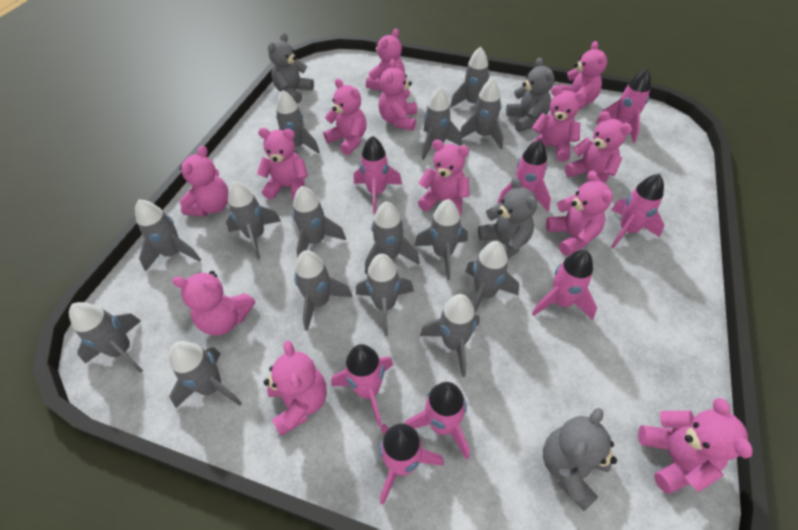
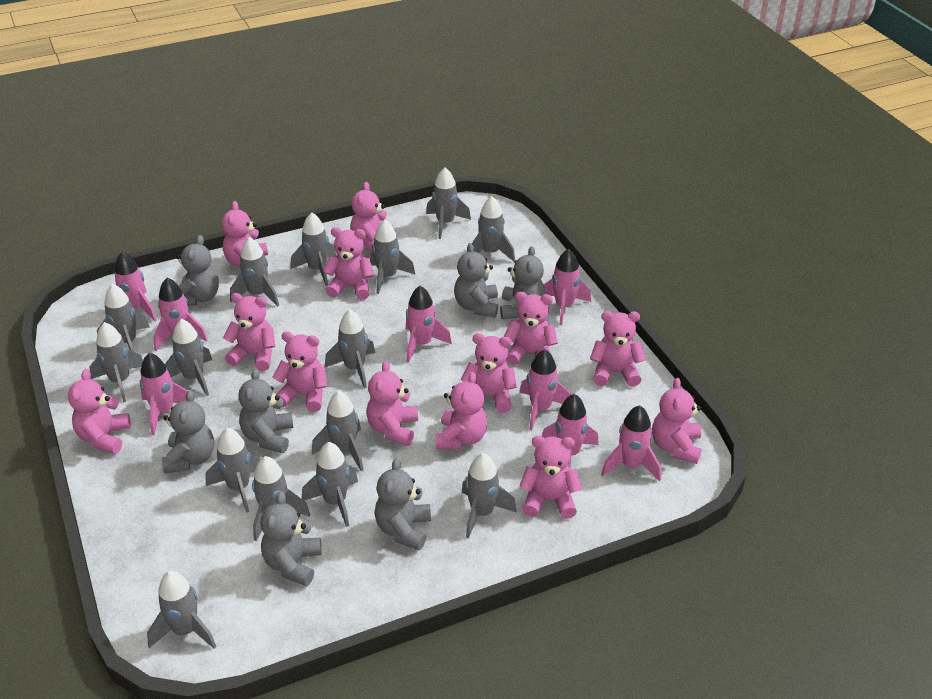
grey teddy bear: 4 -> 7

